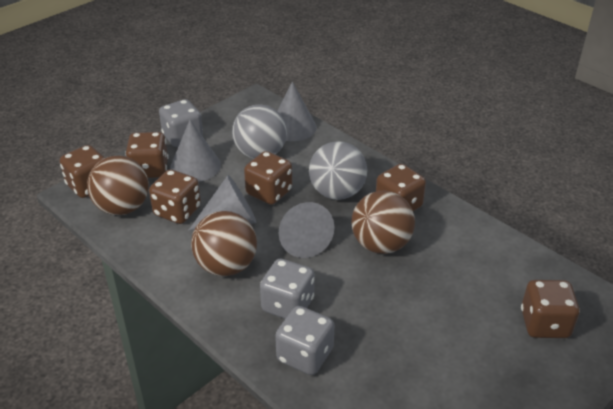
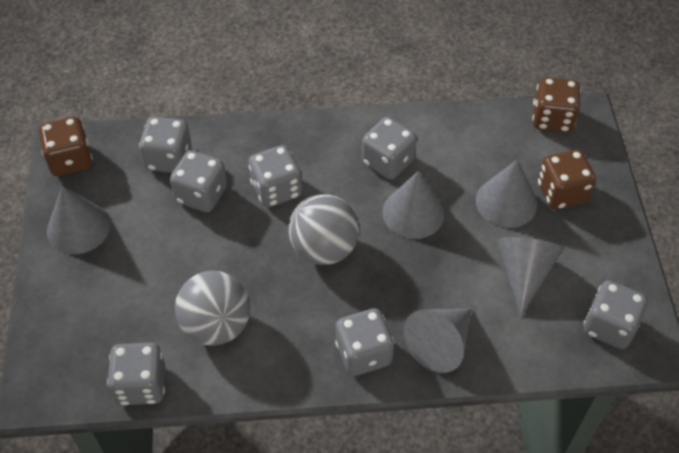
brown ball: 3 -> 0
brown dice: 6 -> 3
grey cone: 4 -> 5
grey dice: 3 -> 7

